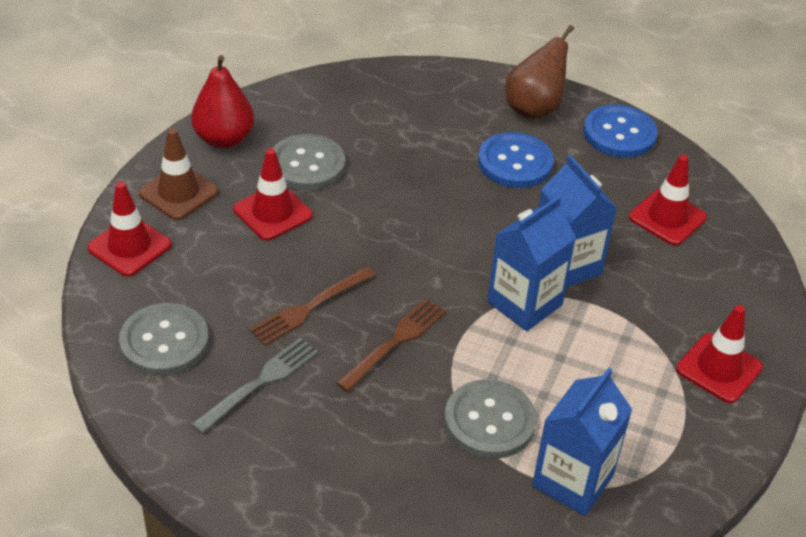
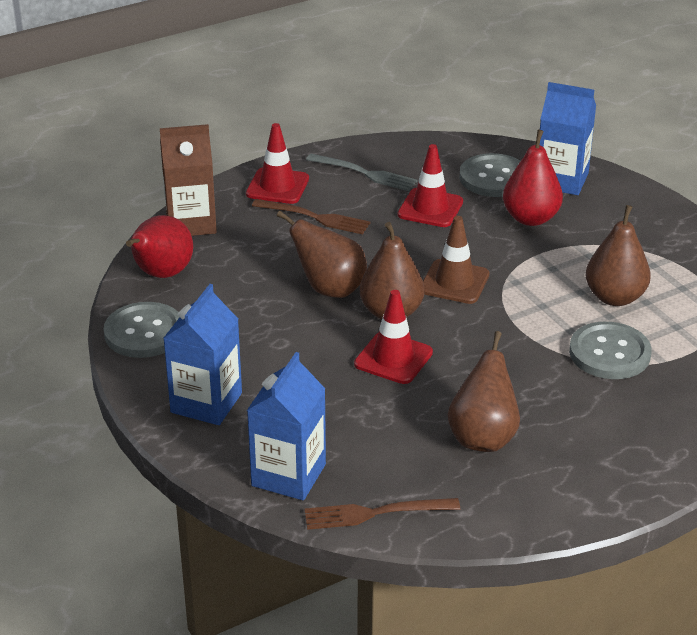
blue button: 2 -> 0
brown carton: 0 -> 1
brown pear: 1 -> 4
red pear: 1 -> 2
red traffic cone: 4 -> 3

